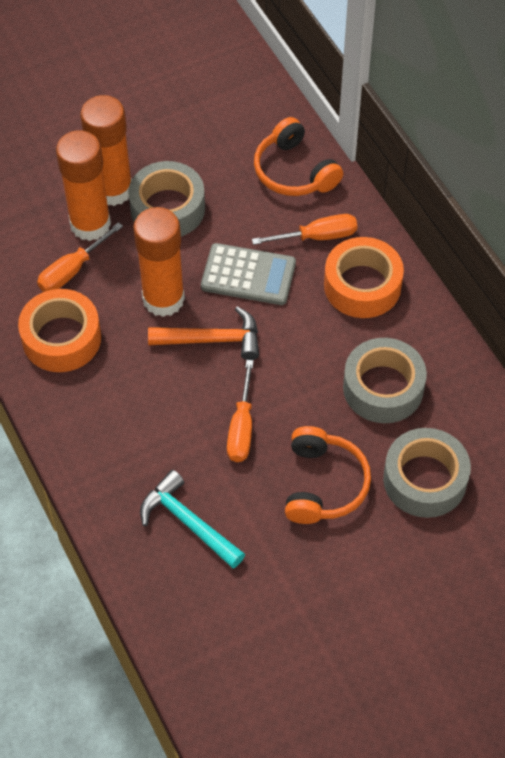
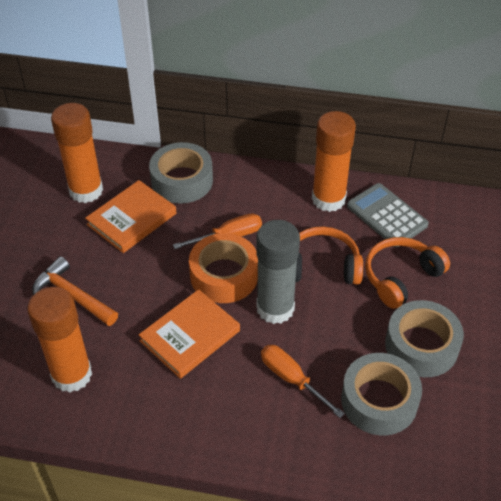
grey glue stick: 0 -> 1
orange book: 0 -> 2
orange screwdriver: 3 -> 2
orange tape: 2 -> 1
turquoise hammer: 1 -> 0

